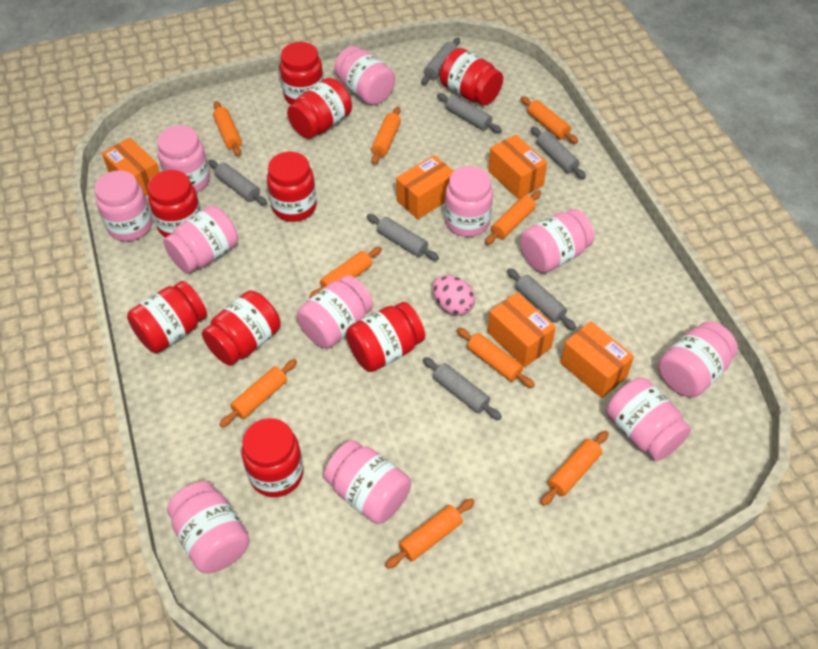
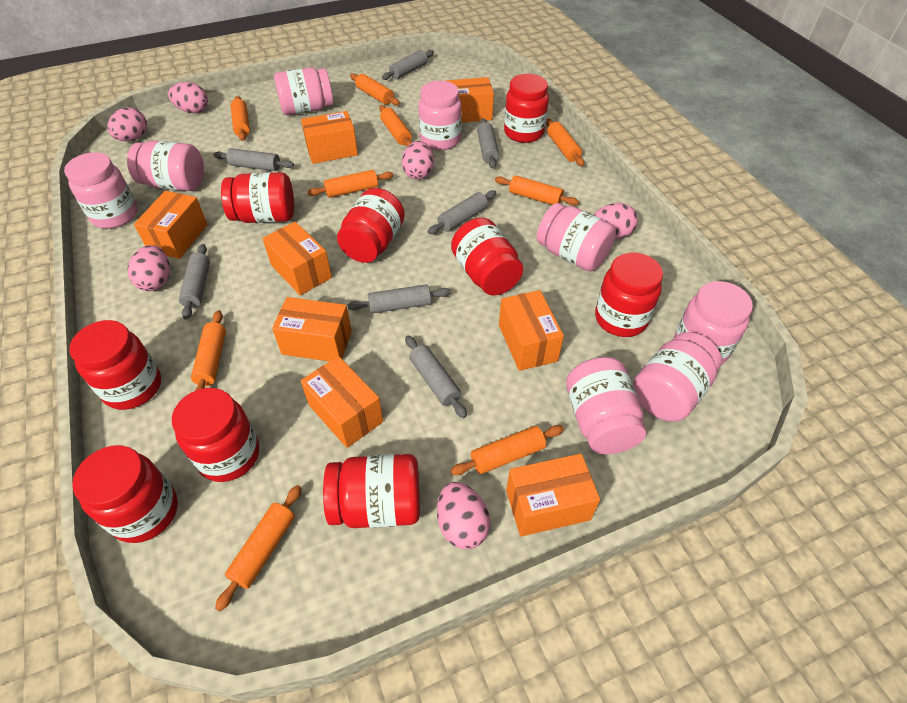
orange box: 5 -> 8
pink egg: 1 -> 6
pink jar: 11 -> 8

